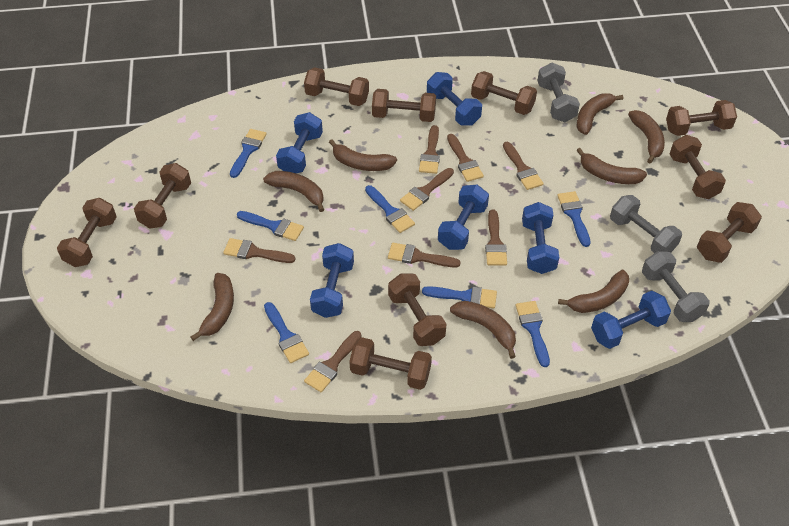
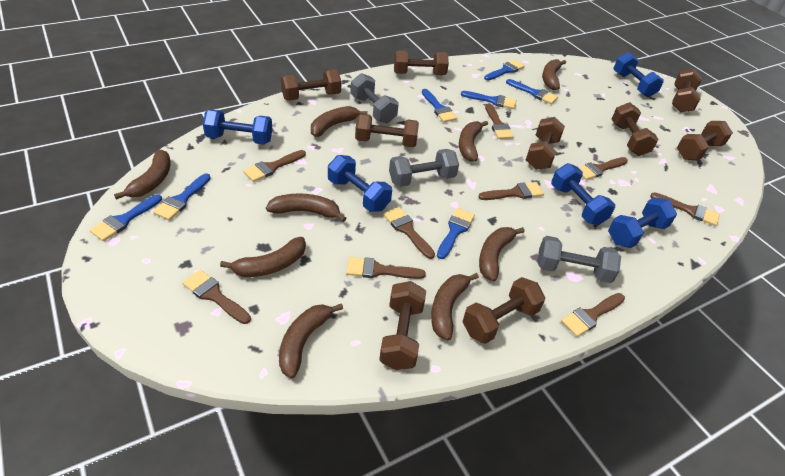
blue dumbbell: 6 -> 5
brown banana: 8 -> 9
brown brush: 8 -> 9
brown dumbbell: 10 -> 9

